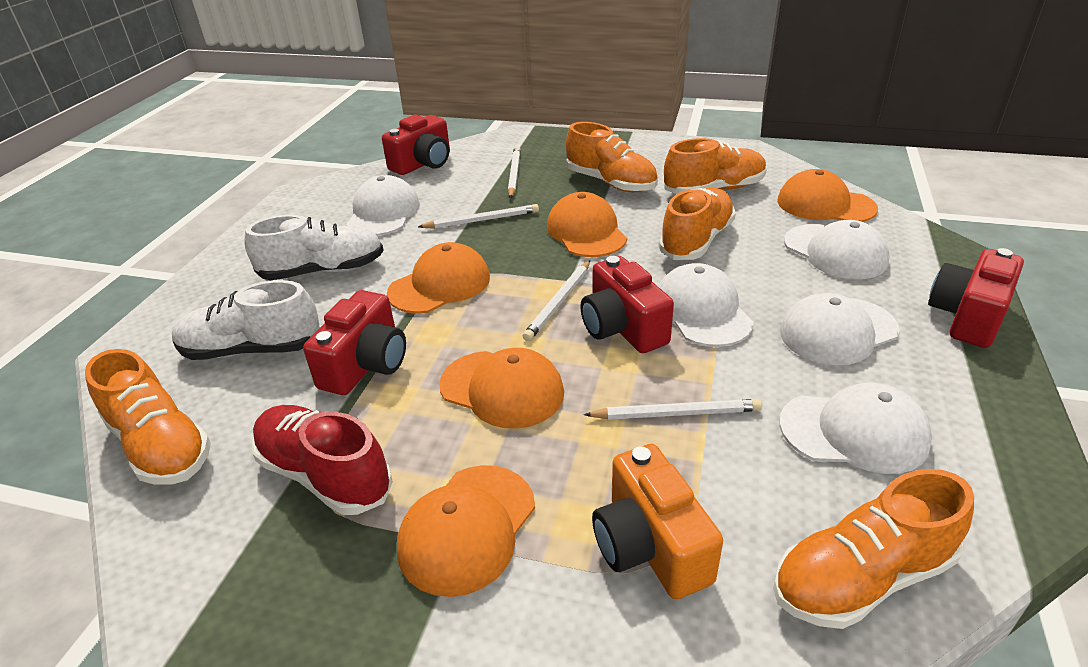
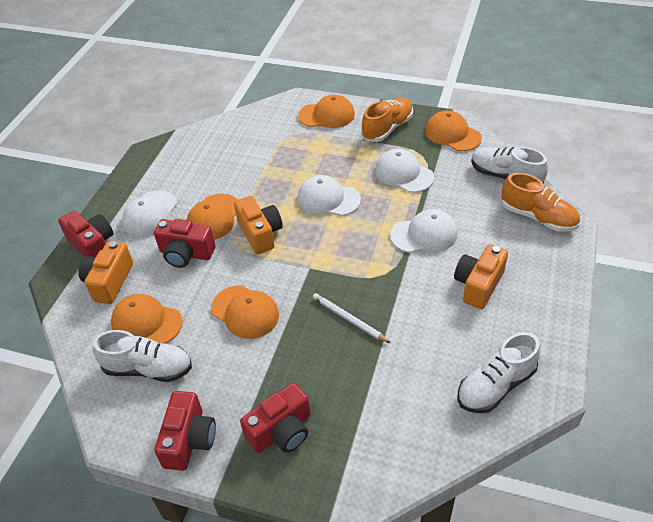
orange camera: 1 -> 3
orange shoe: 5 -> 2
red shoe: 1 -> 0
white cap: 5 -> 4
white pencil: 4 -> 1
white shoe: 2 -> 3

